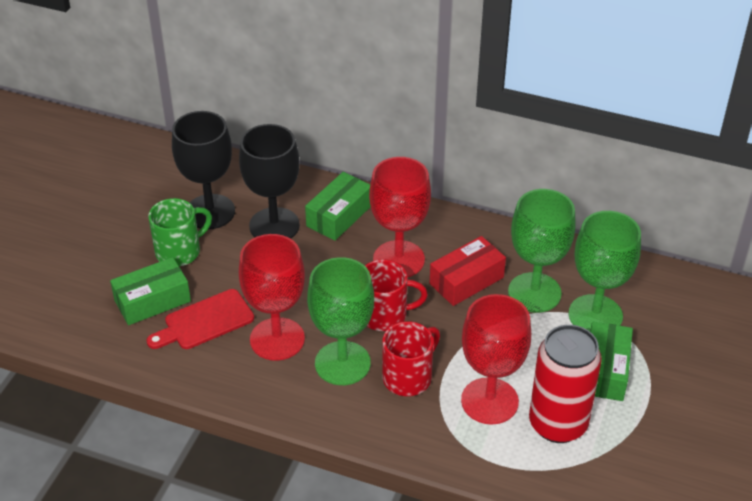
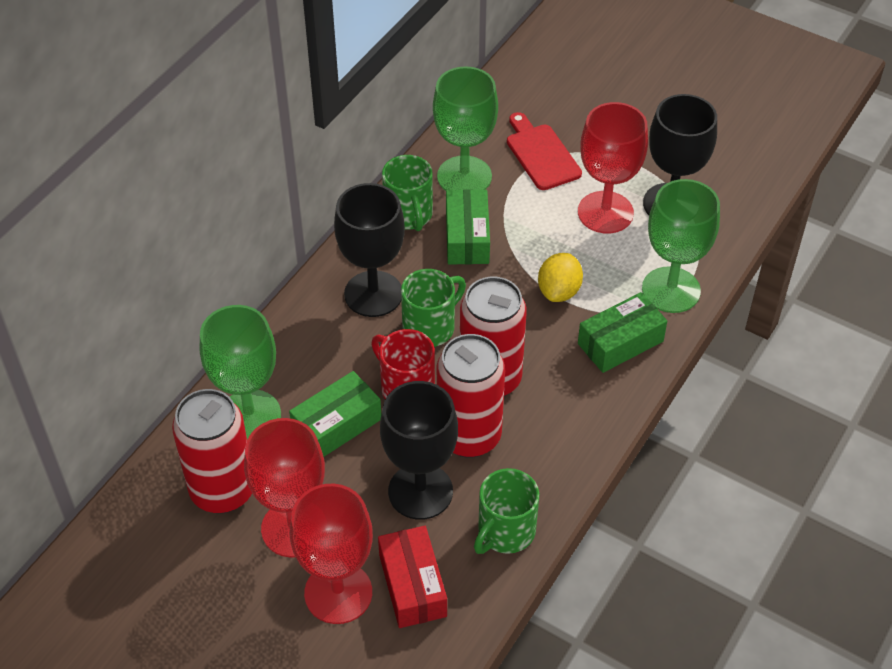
black goblet: 2 -> 3
green mug: 1 -> 3
red can: 1 -> 3
red mug: 2 -> 1
yellow lemon: 0 -> 1

